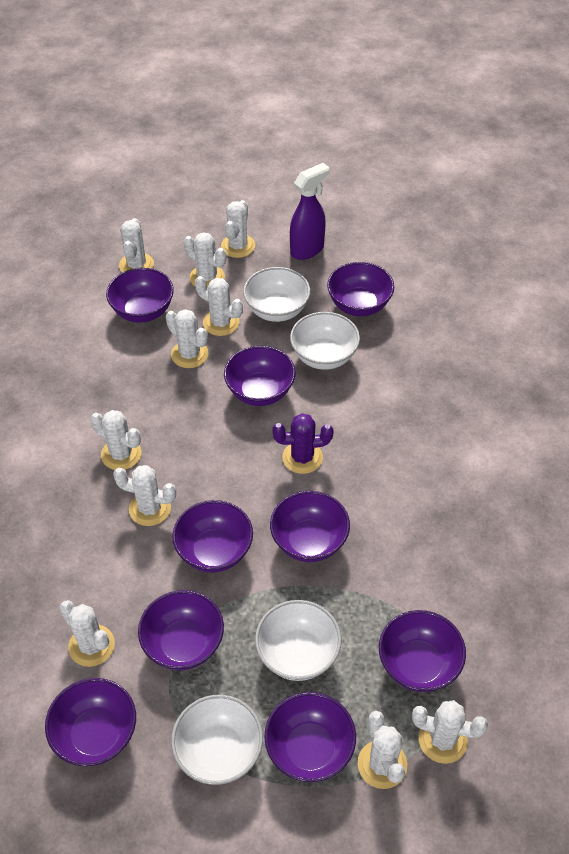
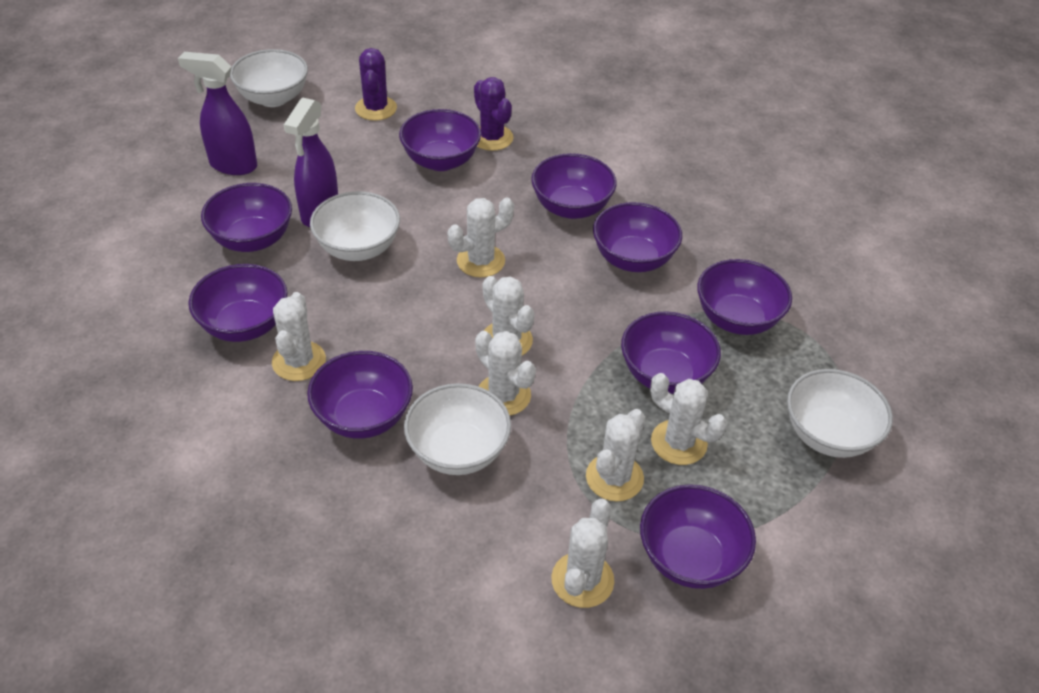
purple cactus: 1 -> 2
purple spray bottle: 1 -> 2
white cactus: 10 -> 7

